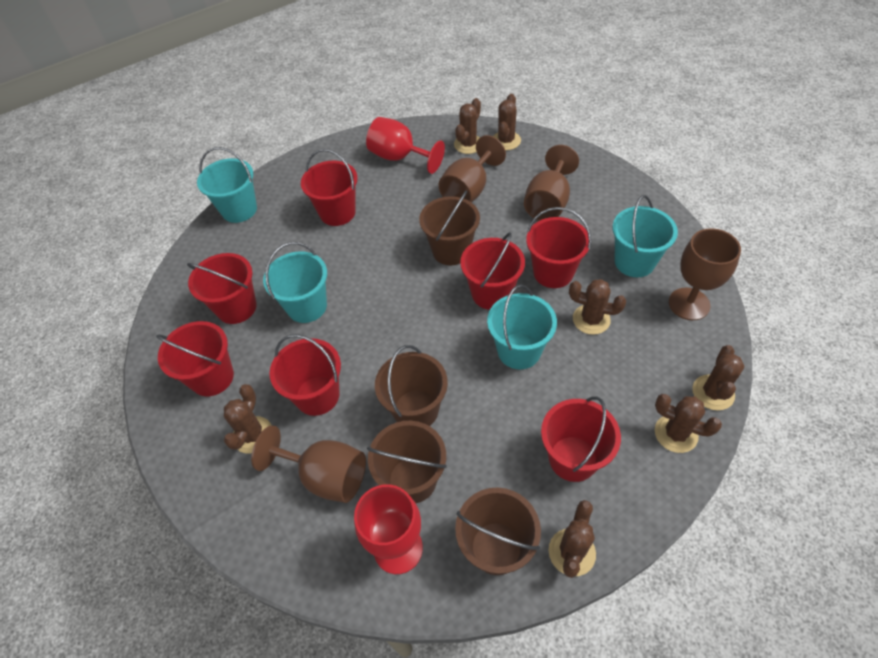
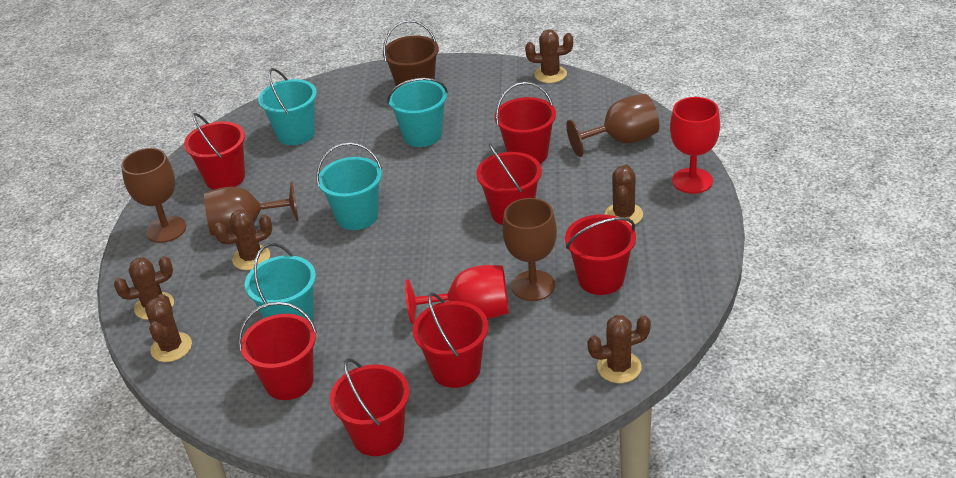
brown bucket: 4 -> 1
brown cactus: 7 -> 6

